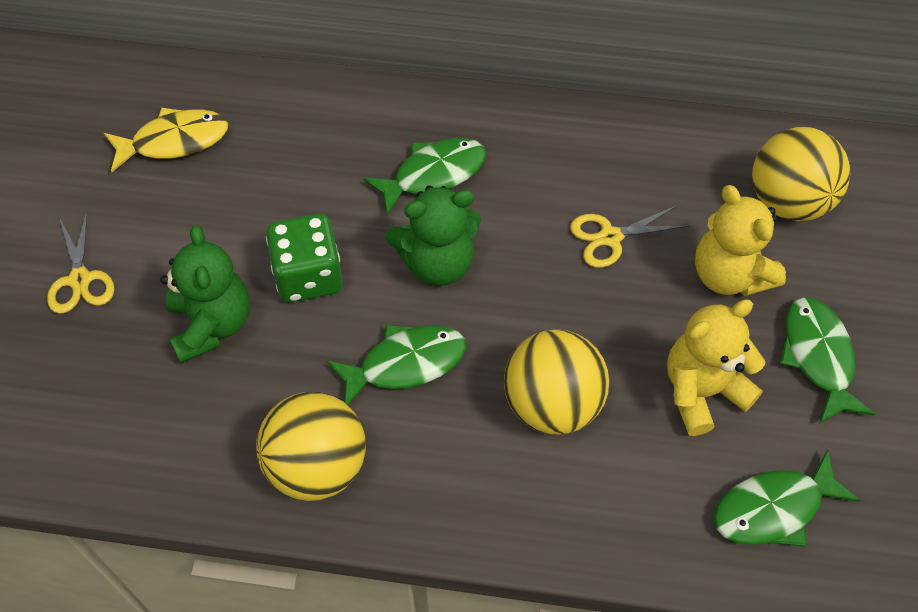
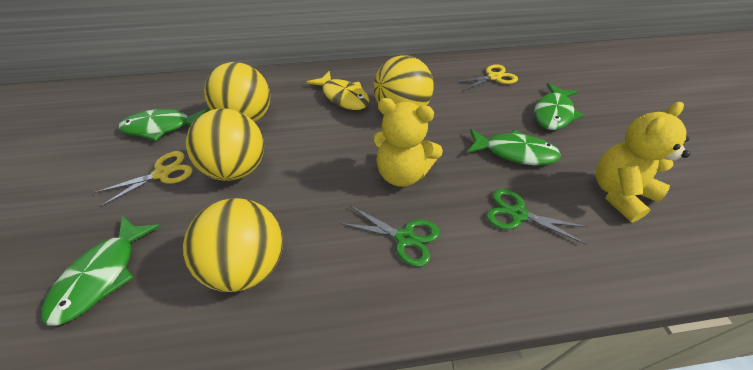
green dice: 1 -> 0
green scissors: 0 -> 2
green teddy bear: 2 -> 0
yellow ball: 3 -> 4

